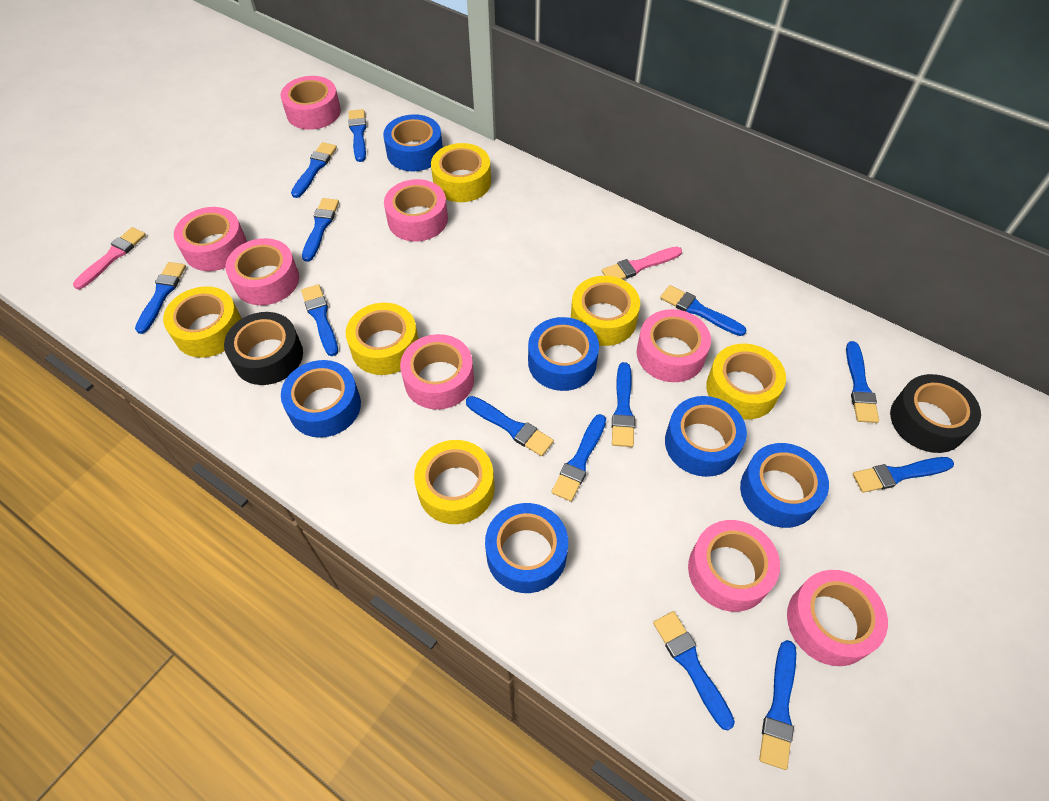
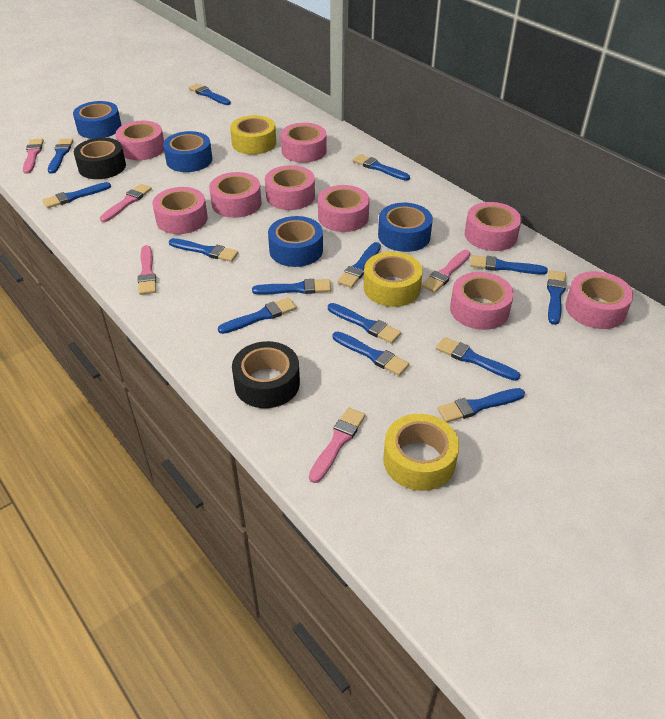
blue brush: 13 -> 14
blue tape: 6 -> 4
pink brush: 2 -> 5
pink tape: 8 -> 9
yellow tape: 6 -> 3

